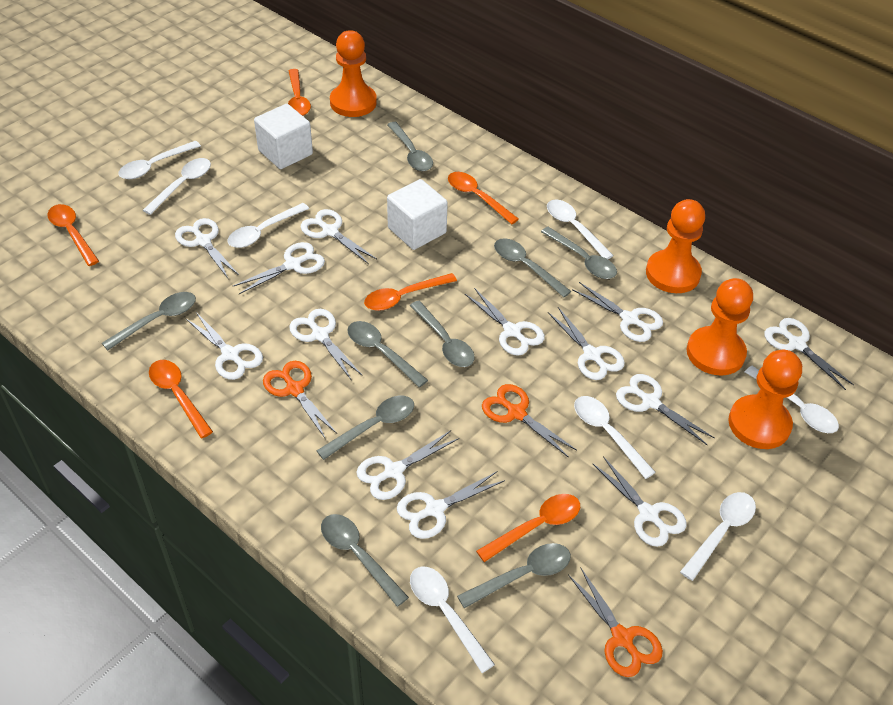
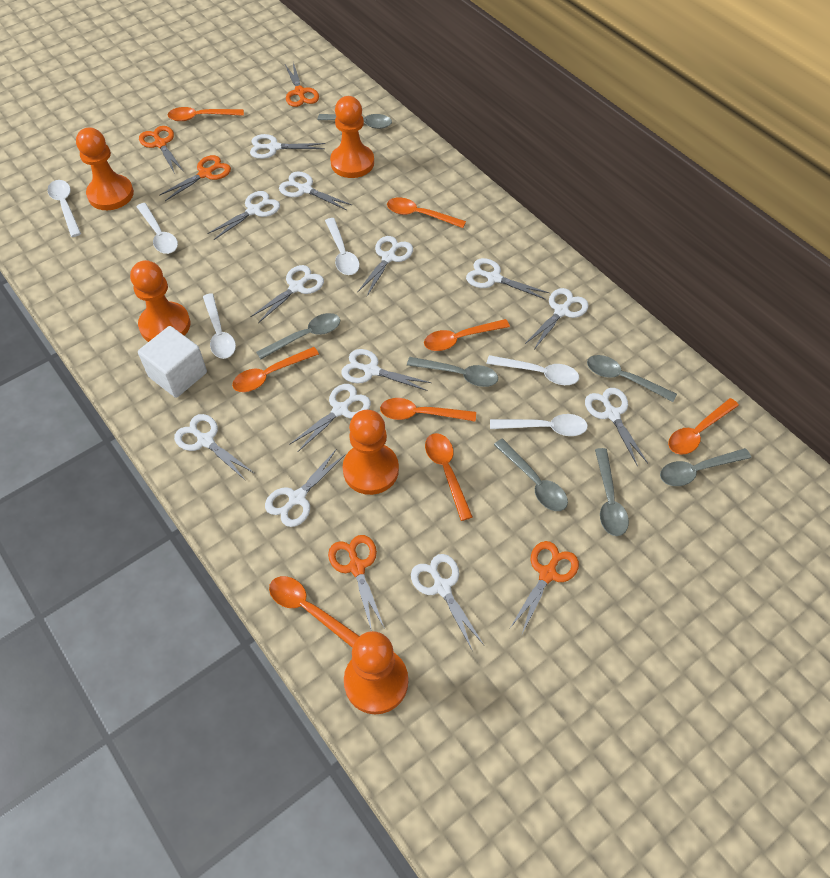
grey spoon: 9 -> 7
orange pawn: 4 -> 5
orange scissors: 3 -> 5
orange spoon: 6 -> 8
white cube: 2 -> 1
white spoon: 8 -> 6

